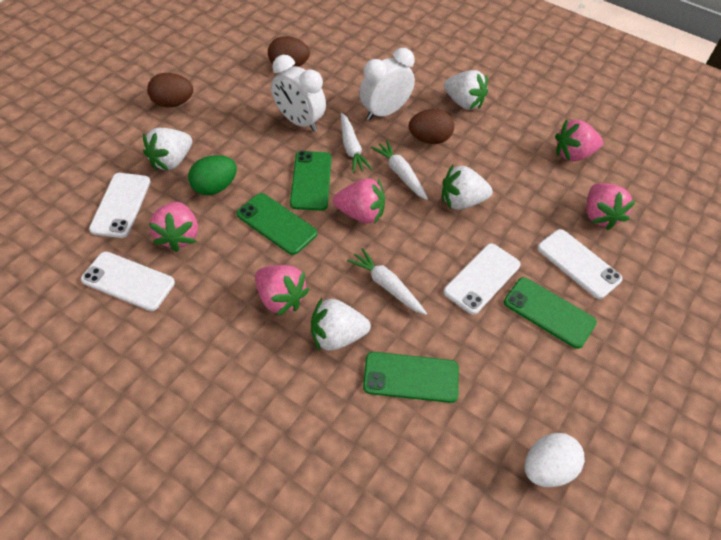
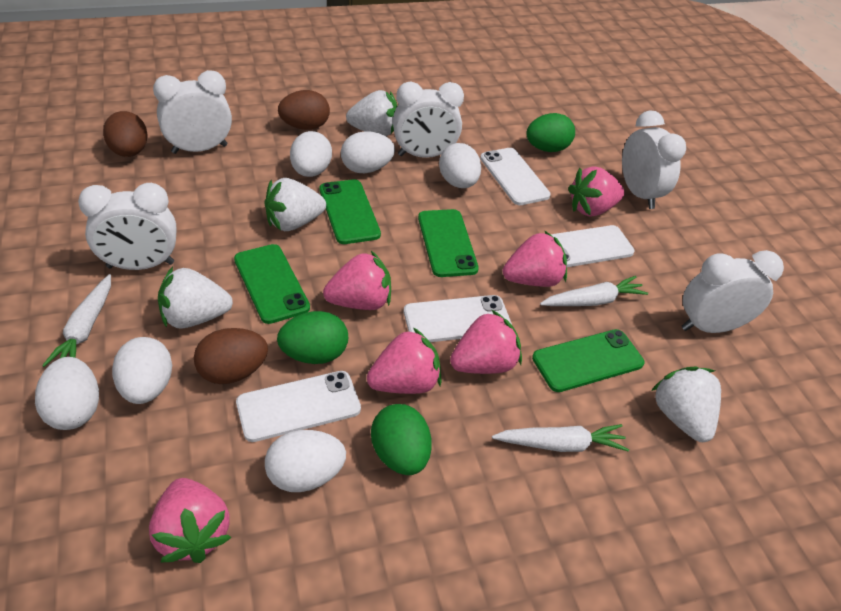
green egg: 1 -> 3
pink strawberry: 5 -> 6
white clock: 2 -> 5
white egg: 1 -> 6

